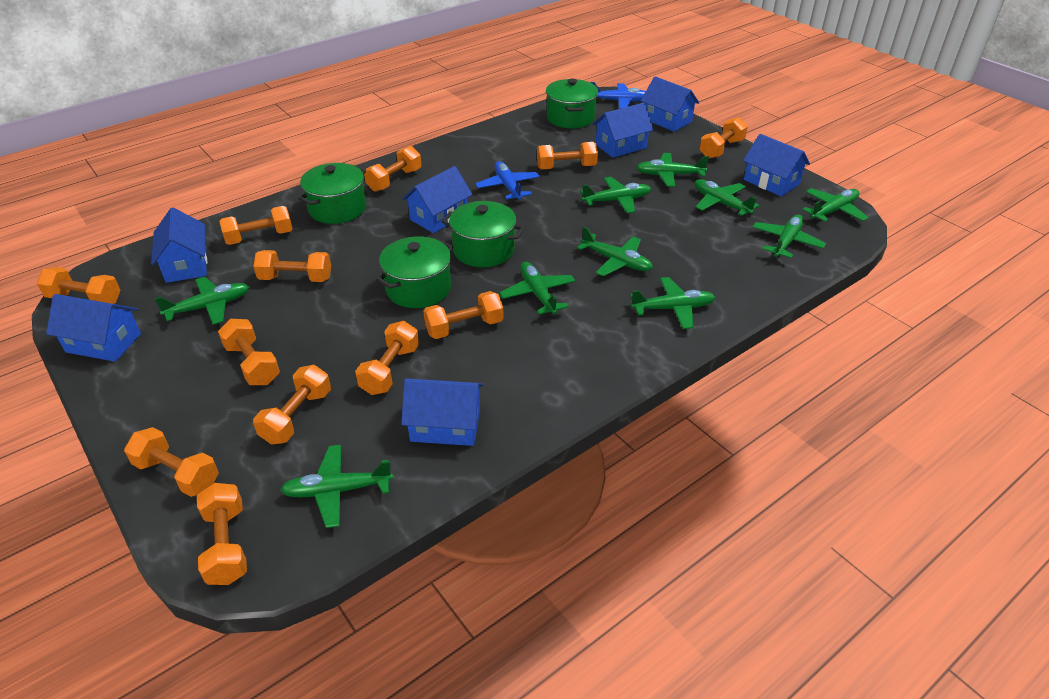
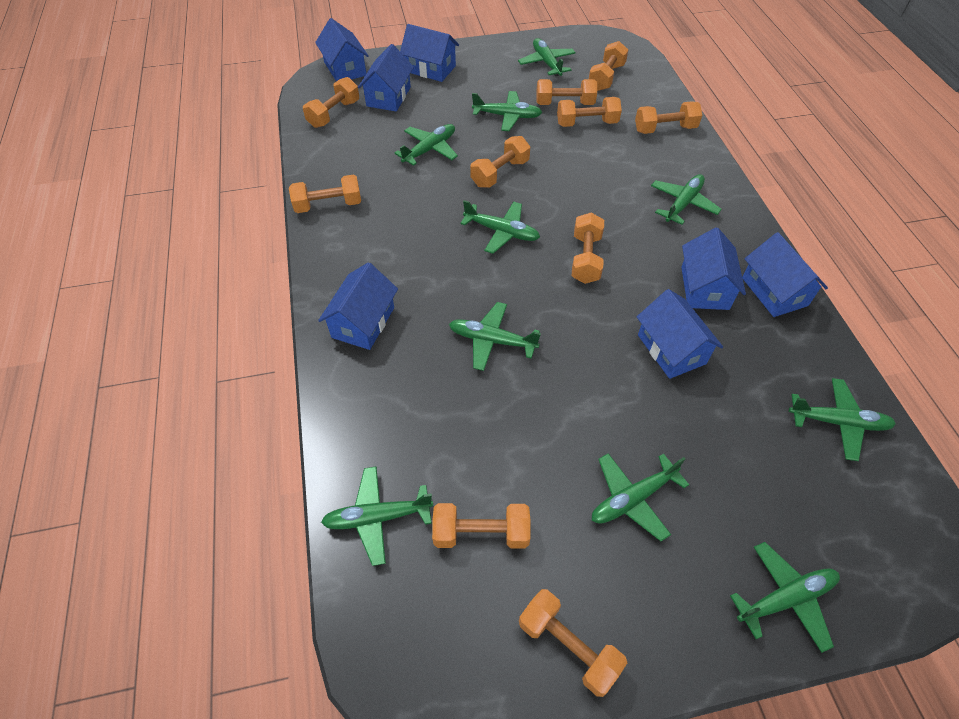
blue plane: 2 -> 0
green pot: 4 -> 0
orange dumbbell: 12 -> 10

